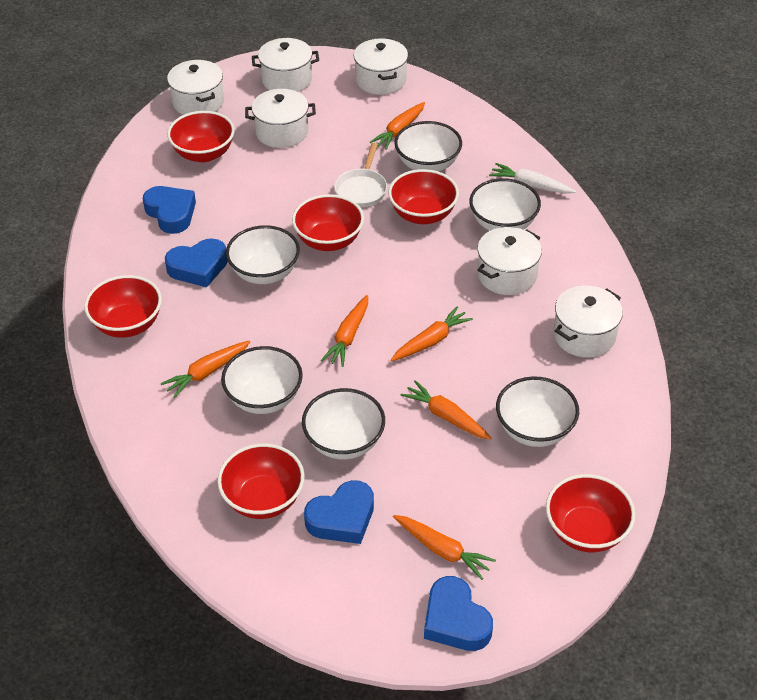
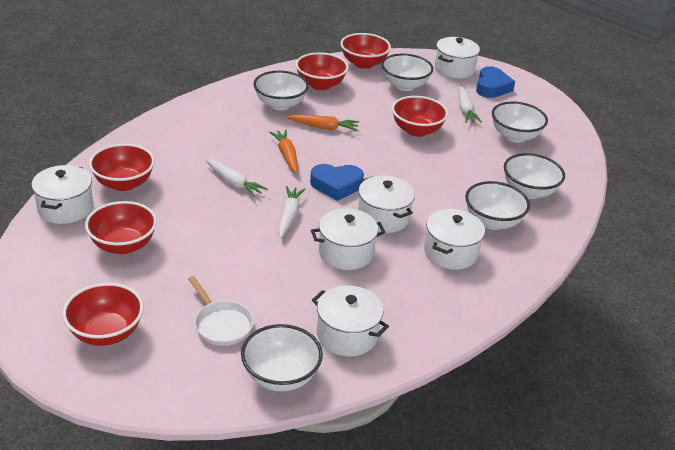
blue heart: 4 -> 2
orange carrot: 6 -> 2
white carrot: 1 -> 3

